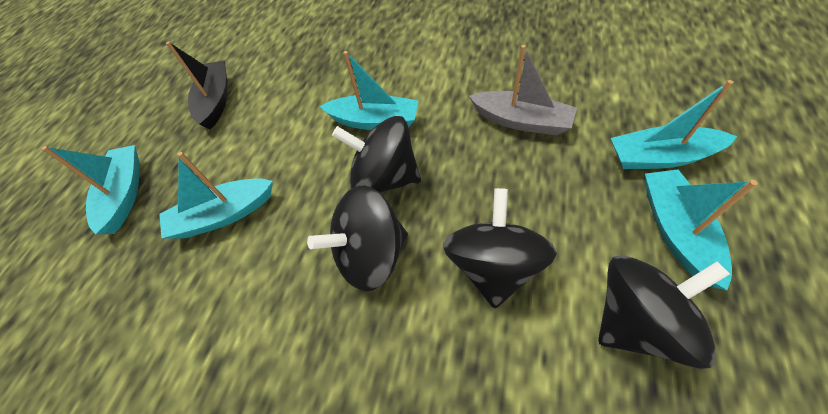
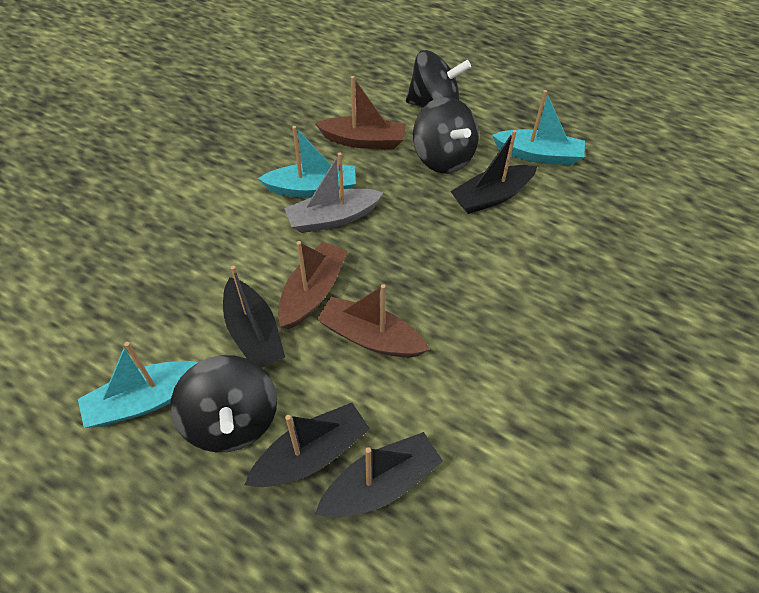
black boat: 1 -> 4
black spinning top: 4 -> 3
brown boat: 0 -> 3
turquoise boat: 5 -> 3

